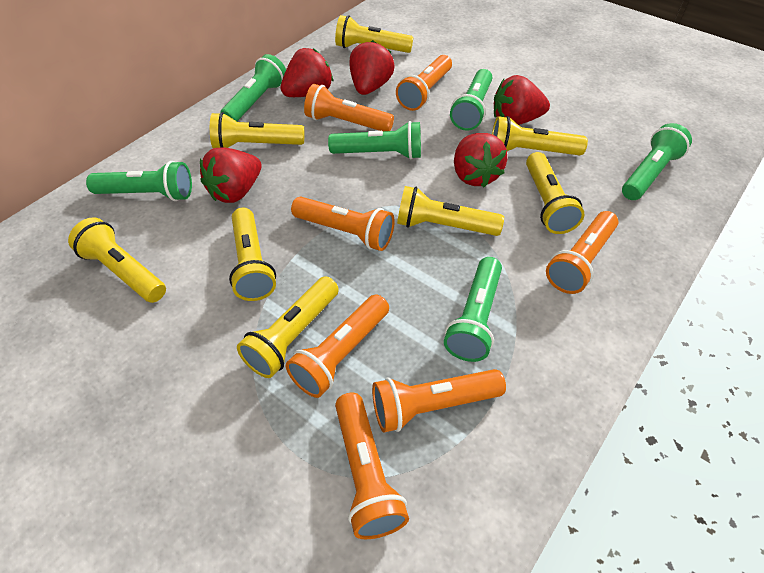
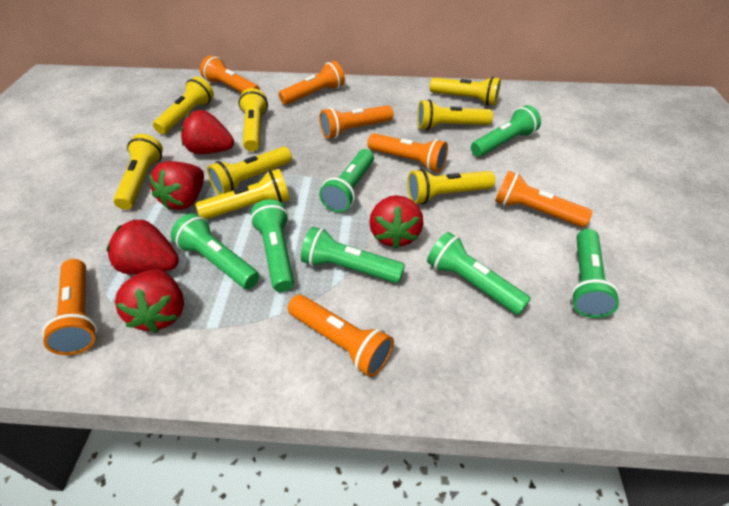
green flashlight: 6 -> 7

